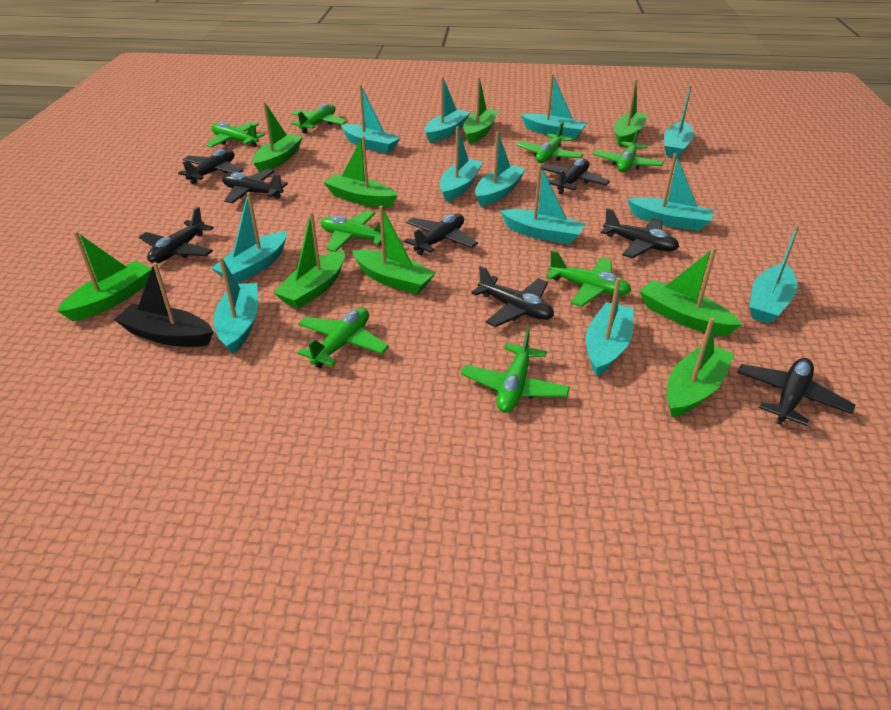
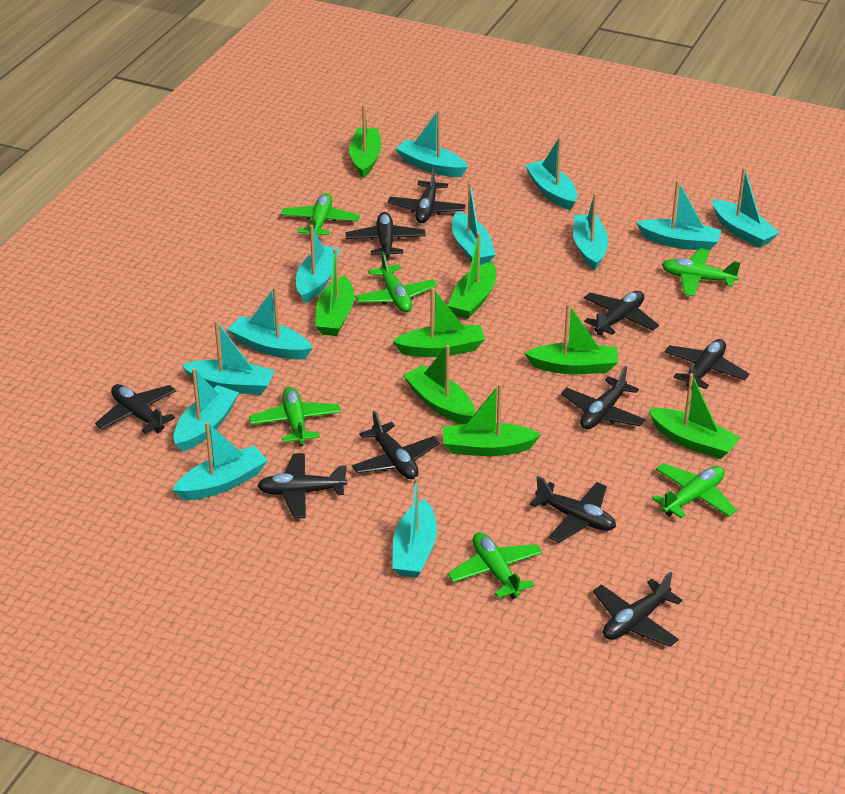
black boat: 1 -> 0
black plane: 8 -> 10
green boat: 9 -> 8
green plane: 8 -> 6

